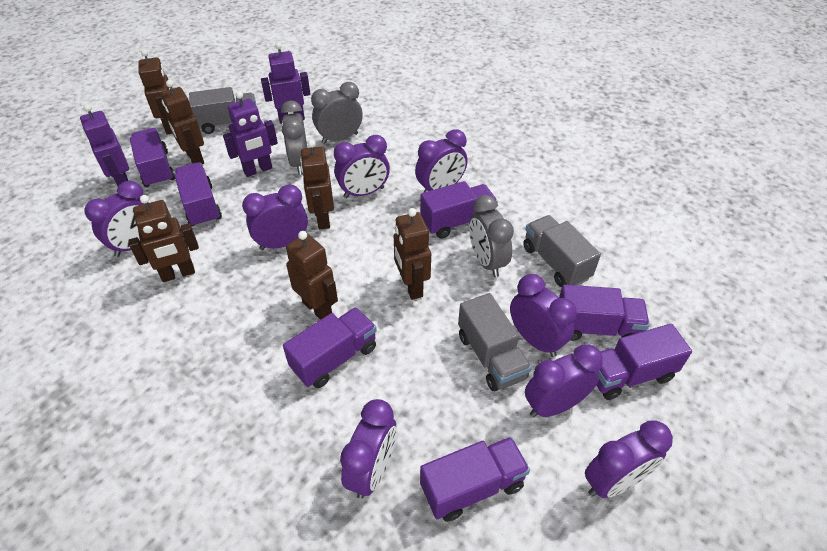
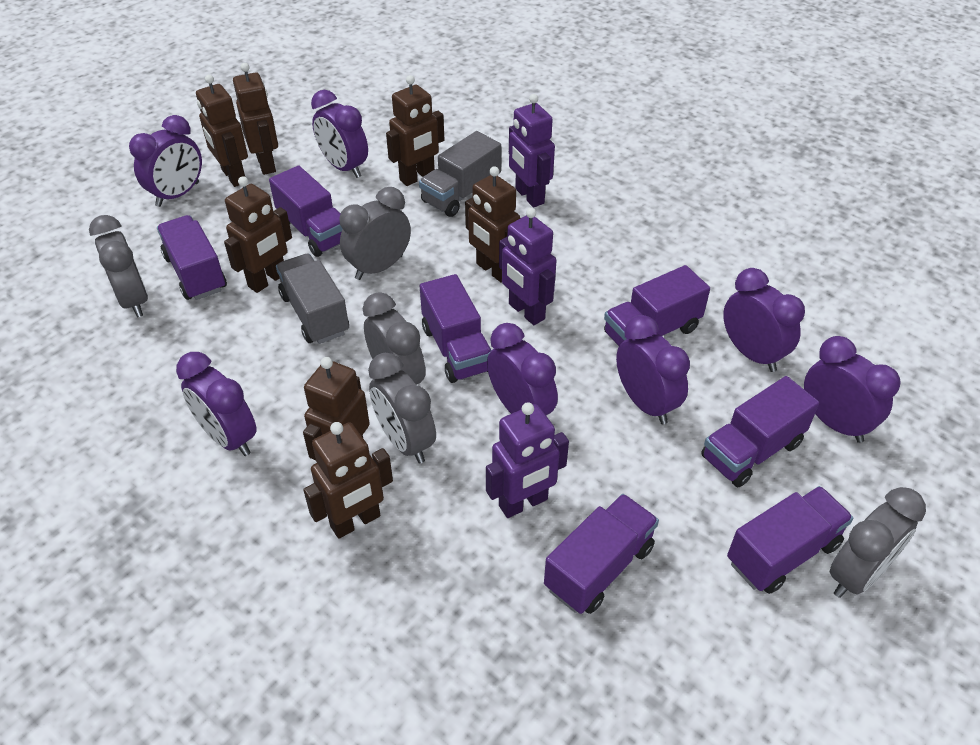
brown robot: 6 -> 7
grey clock: 3 -> 5
grey truck: 3 -> 2
purple clock: 8 -> 7

